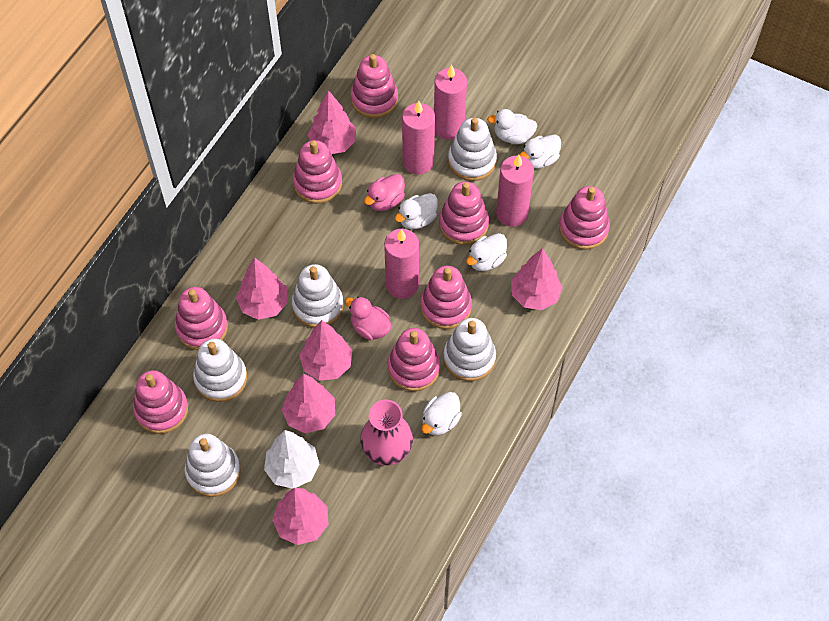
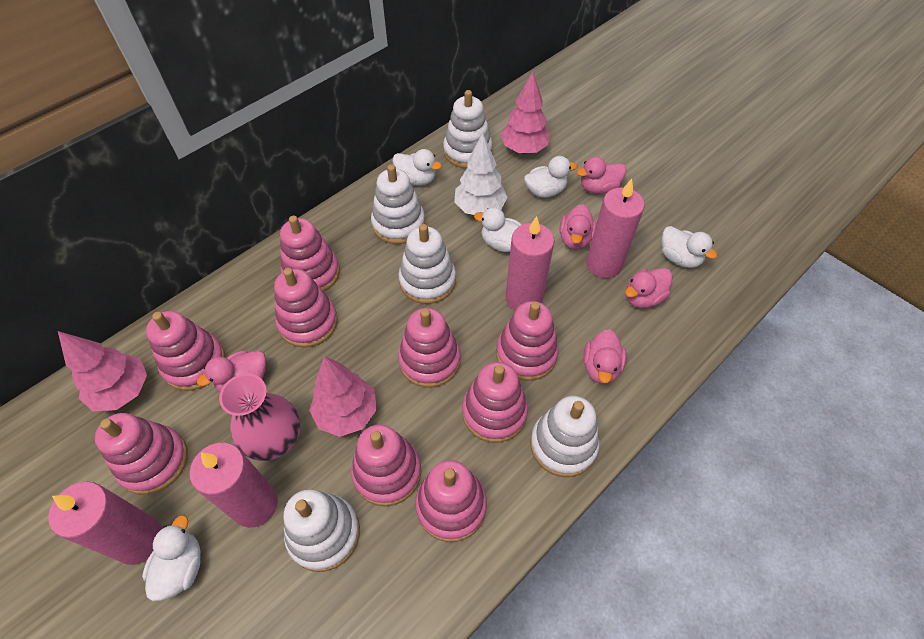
pink duck: 2 -> 5
pink stacking toy: 8 -> 9
pink tree: 6 -> 3

